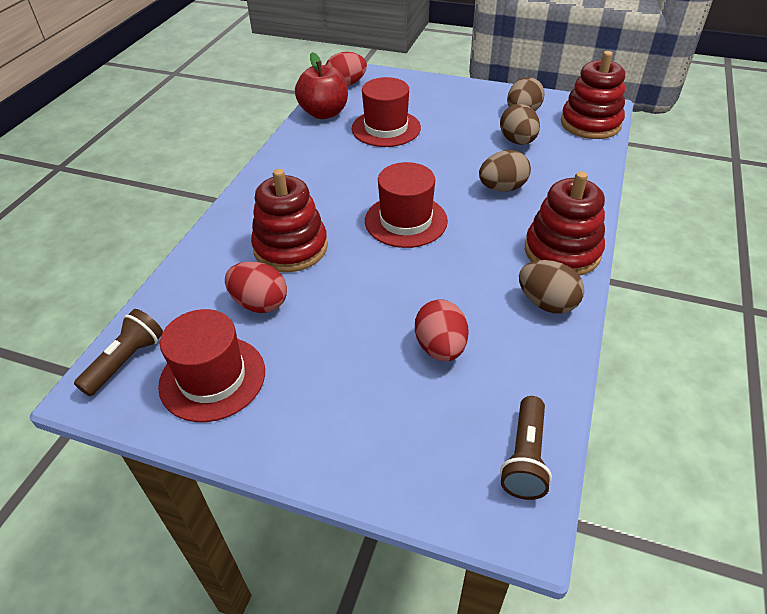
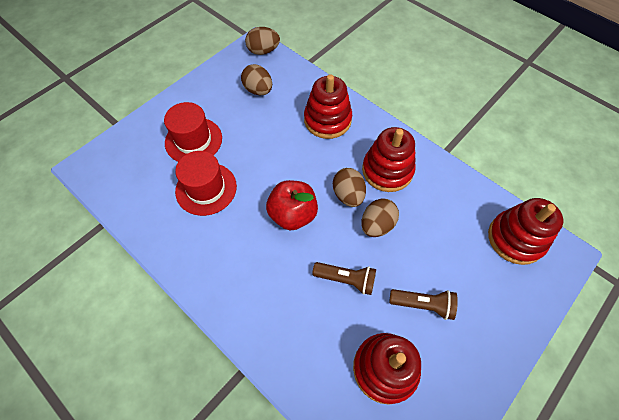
red egg: 3 -> 0
red hat: 3 -> 2
red stacking toy: 3 -> 4

